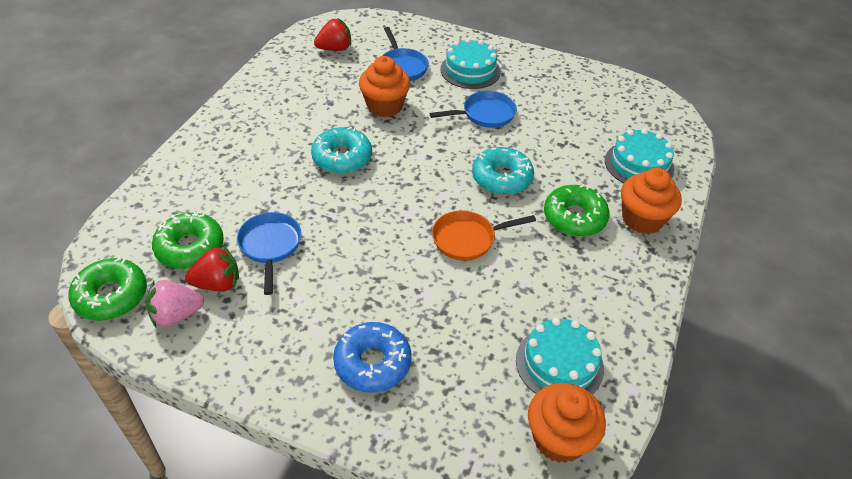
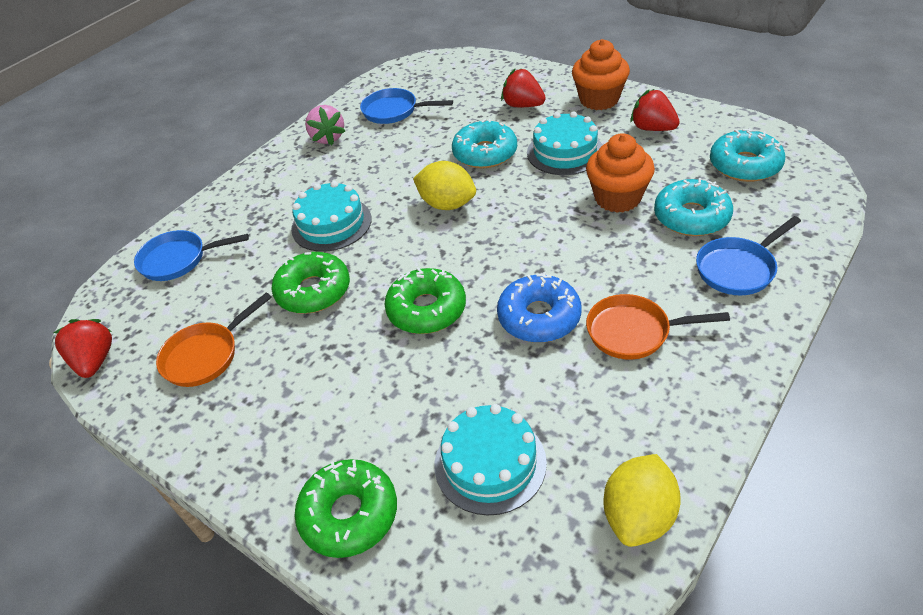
orange cupcake: 3 -> 2
orange pan: 1 -> 2
red strawberry: 2 -> 3
turquoise donut: 2 -> 3
yellow lemon: 0 -> 2

